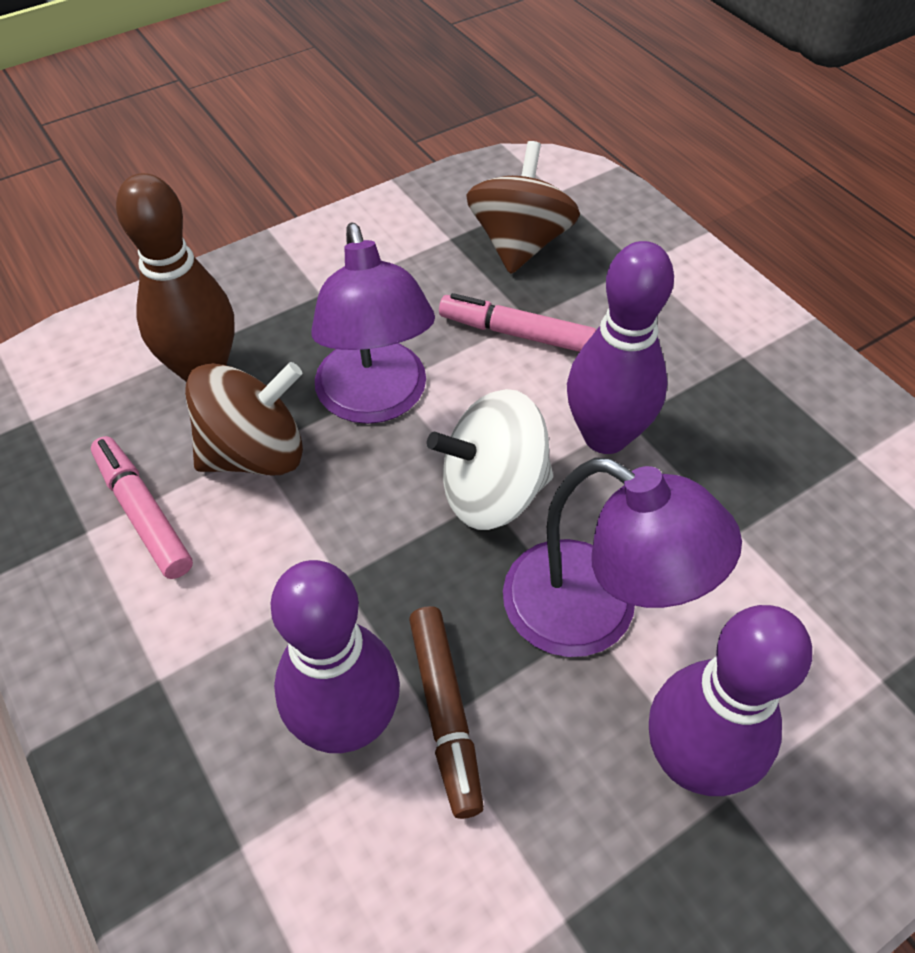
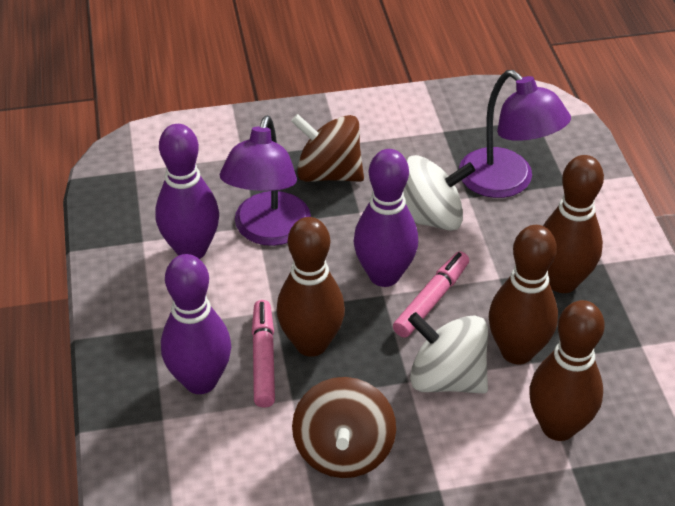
brown bowling pin: 1 -> 4
brown marker: 1 -> 0
white spinning top: 1 -> 2

